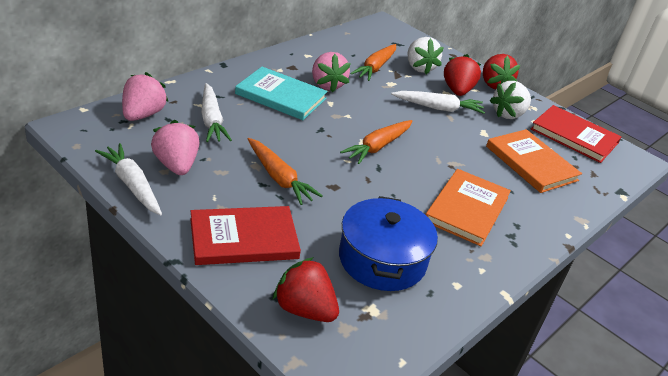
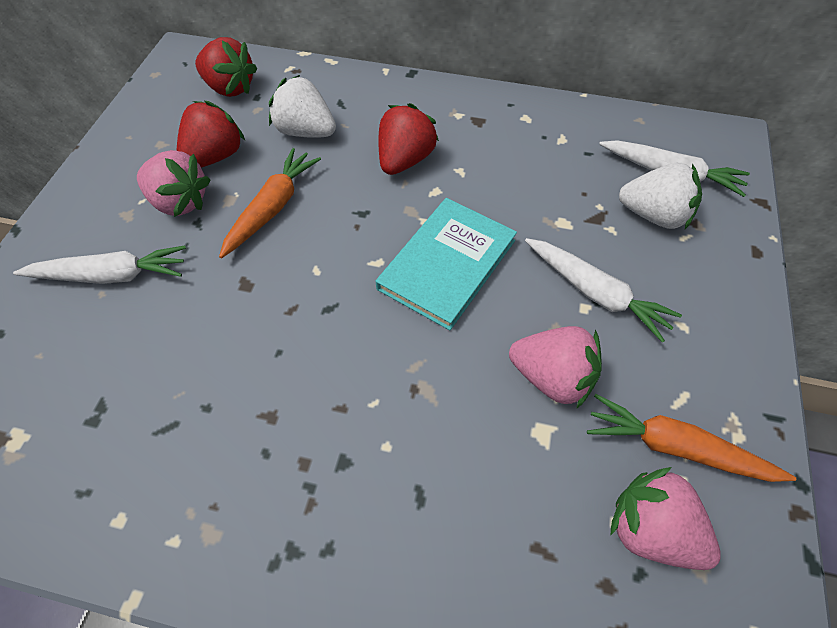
blue pot: 1 -> 0
orange book: 2 -> 0
orange carrot: 3 -> 2
red book: 2 -> 0

